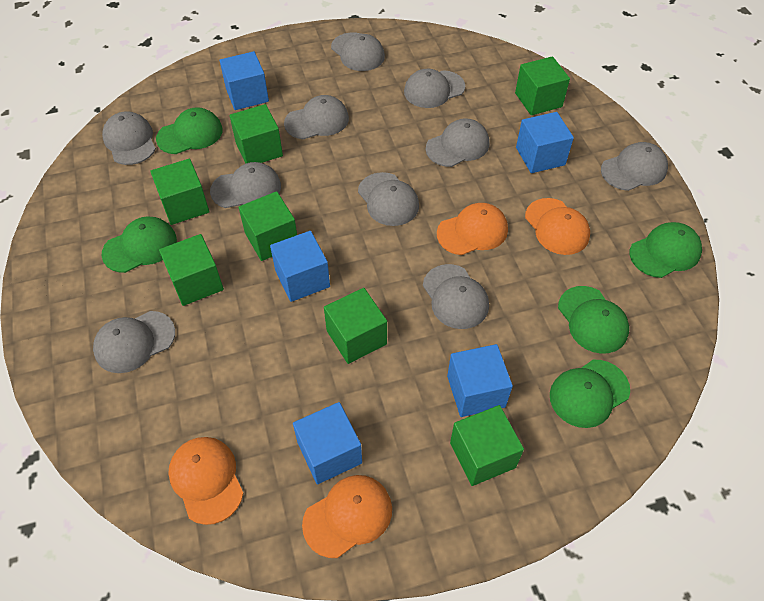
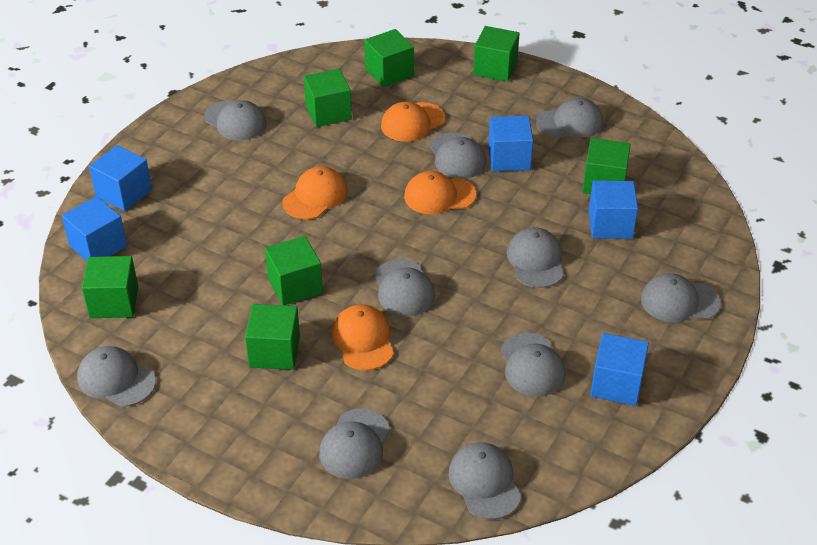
green cap: 5 -> 0

